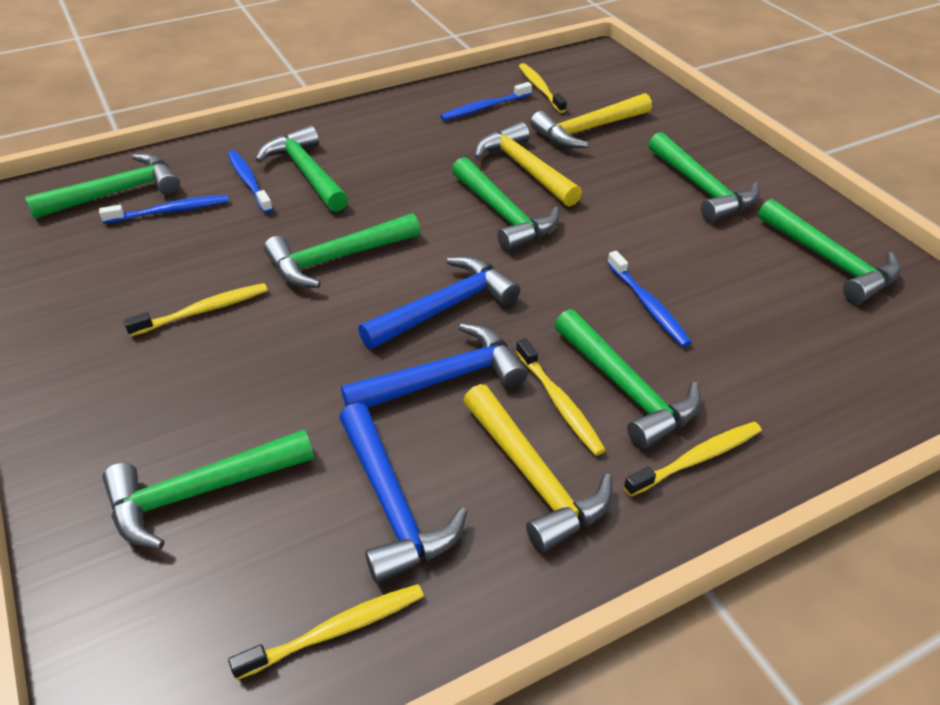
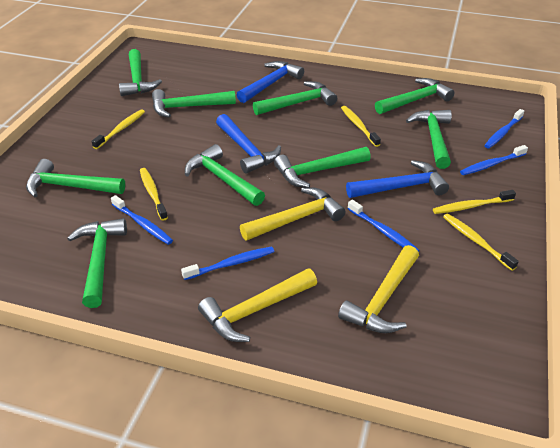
blue toothbrush: 4 -> 5
green hammer: 8 -> 9

